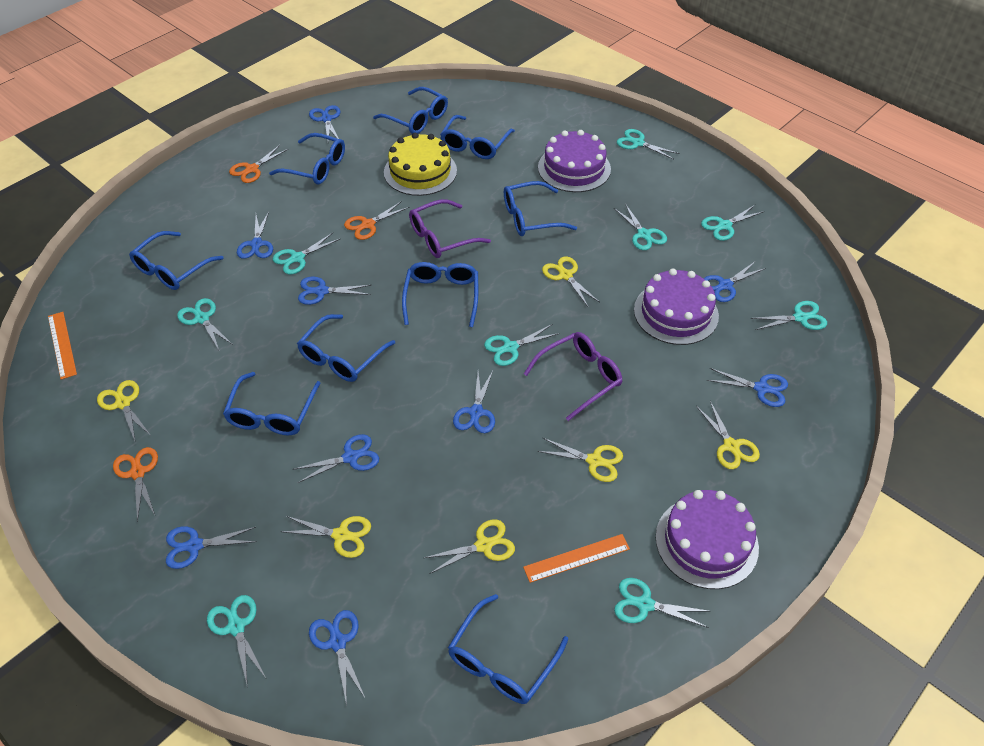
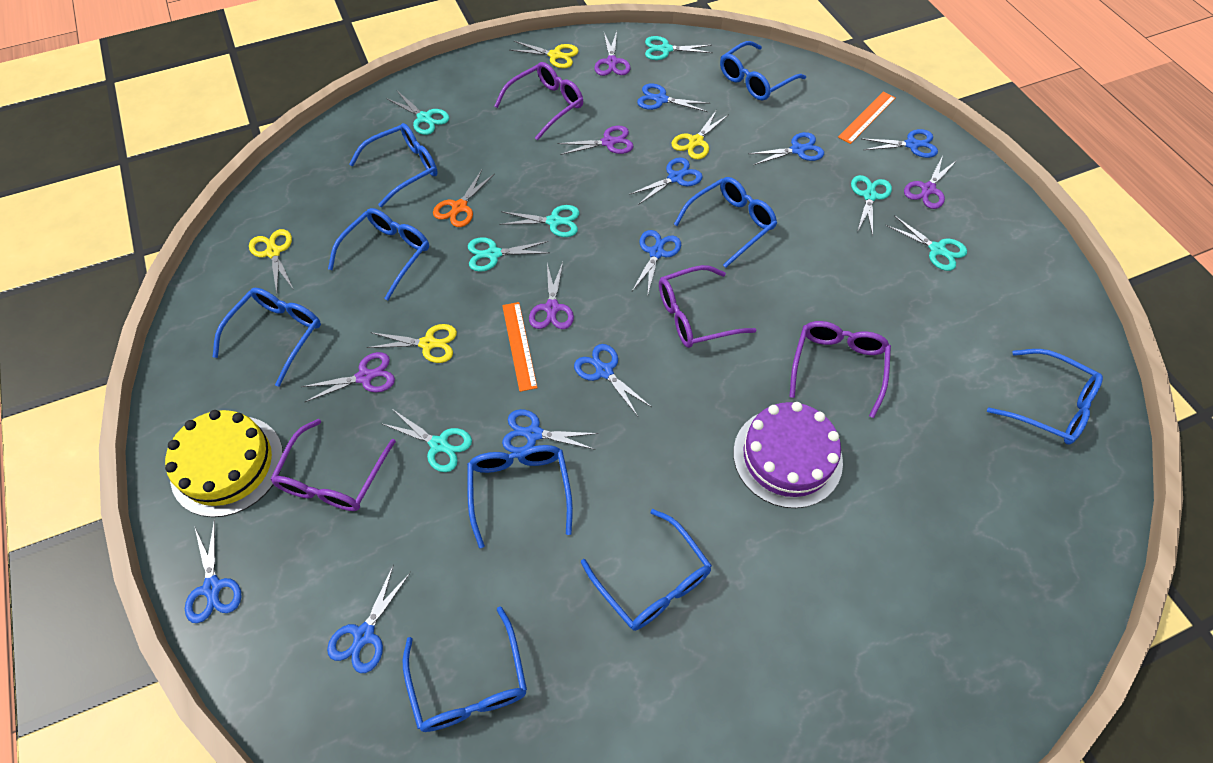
orange scissors: 3 -> 1
purple cake: 3 -> 1
purple glasses: 2 -> 4
purple scissors: 0 -> 5
turquoise scissors: 9 -> 7
yellow scissors: 6 -> 4

